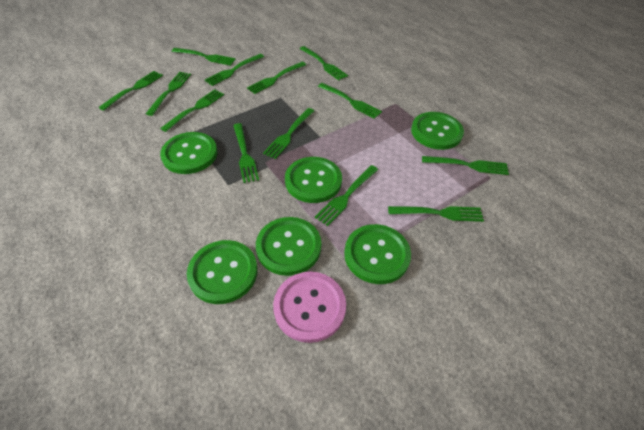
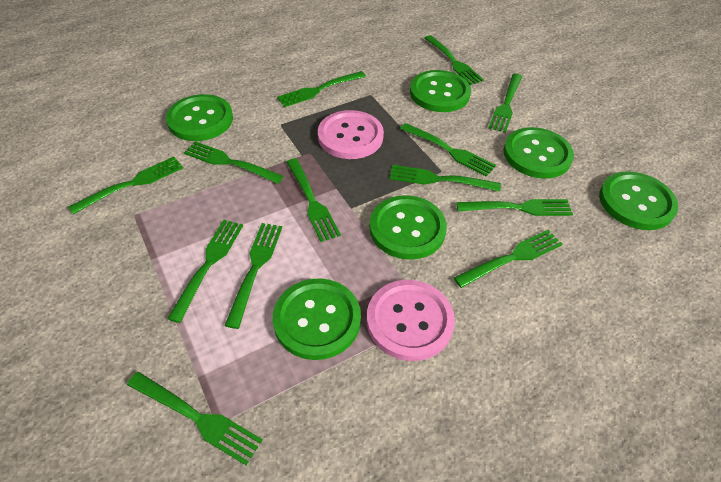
pink button: 1 -> 2

